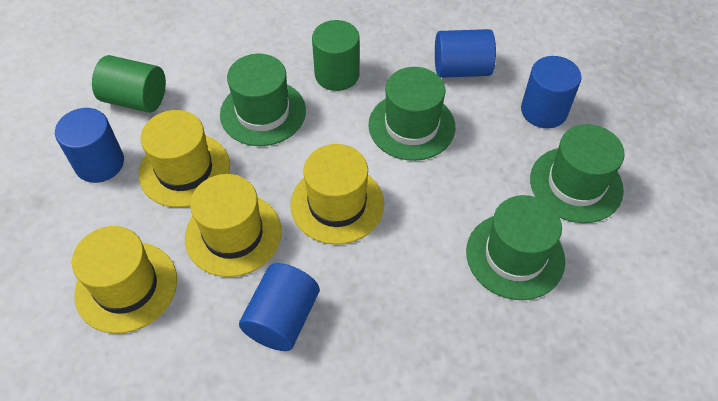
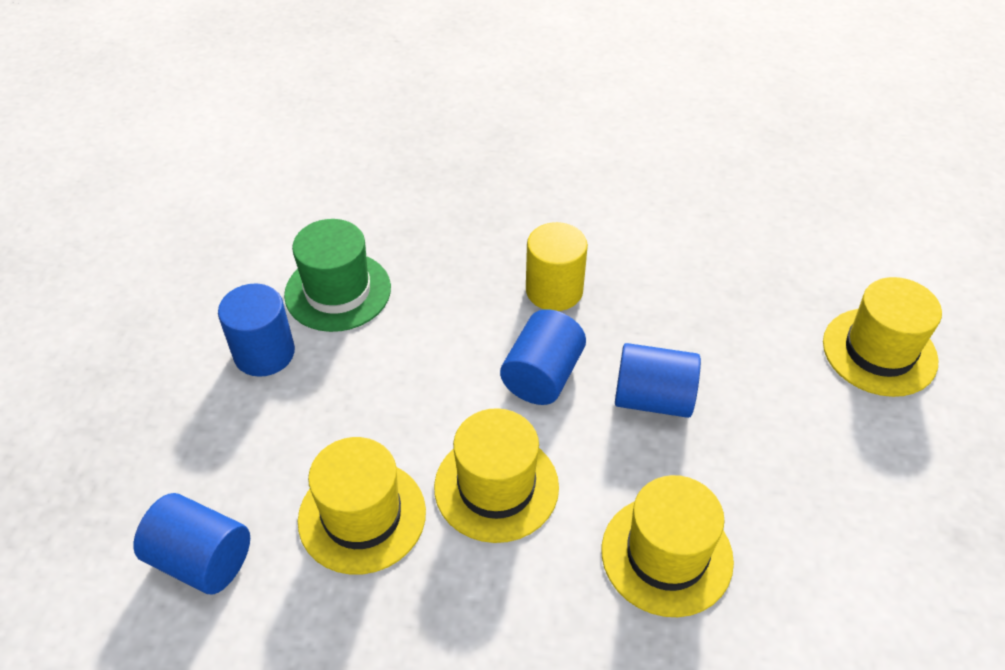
green cylinder: 2 -> 0
green hat: 4 -> 1
yellow cylinder: 0 -> 1

